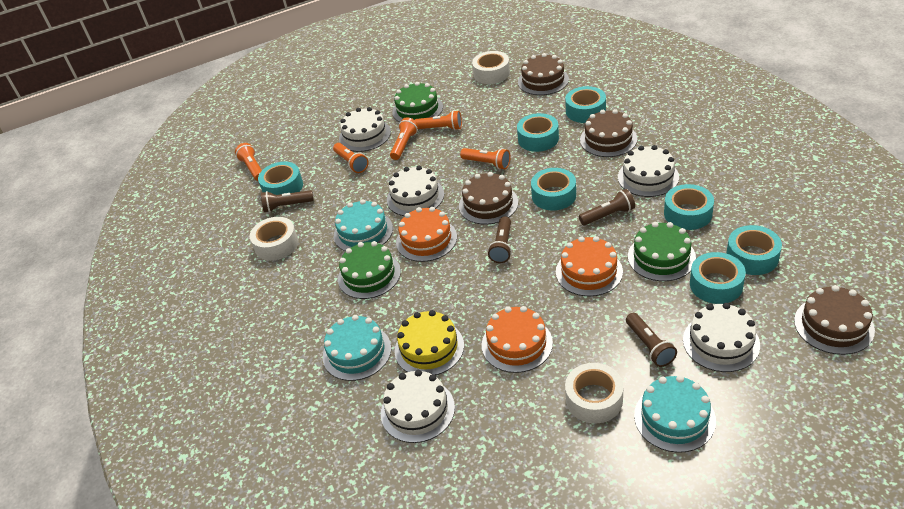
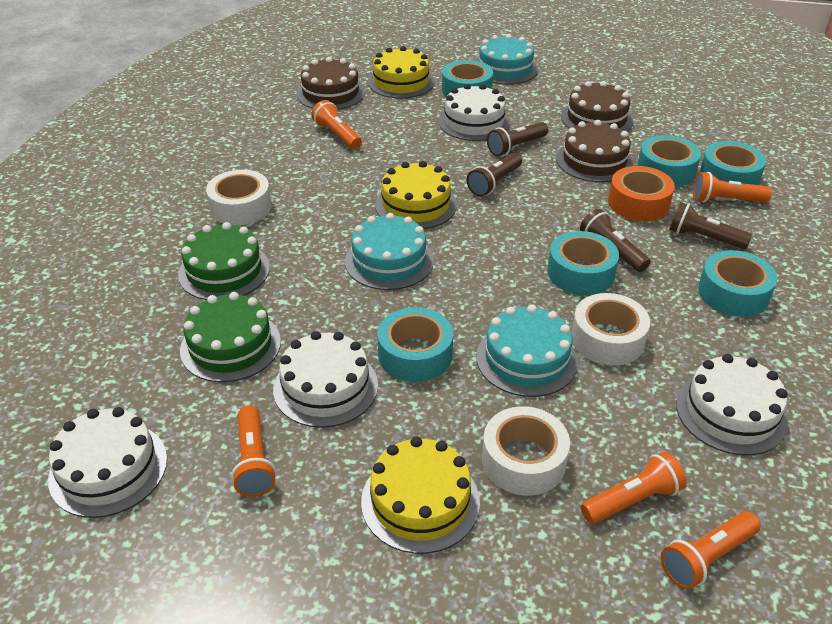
brown cake: 4 -> 3
green cake: 3 -> 2
orange cake: 3 -> 0
orange tape: 0 -> 1
turquoise tape: 7 -> 6
white cake: 5 -> 4
yellow cake: 1 -> 3

